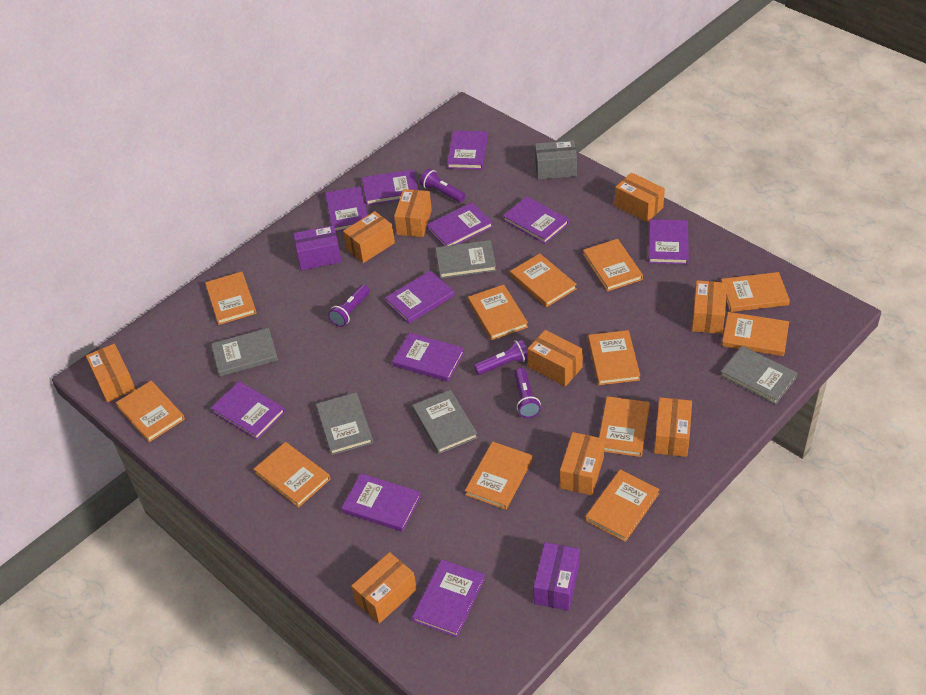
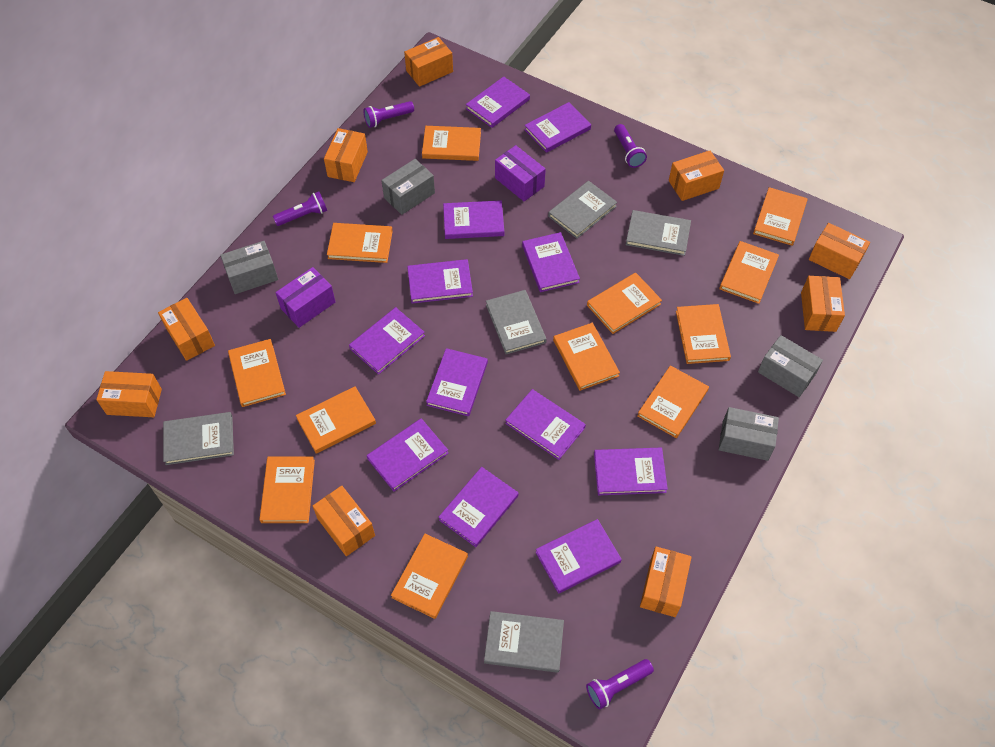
grey box: 1 -> 4
purple book: 11 -> 12

